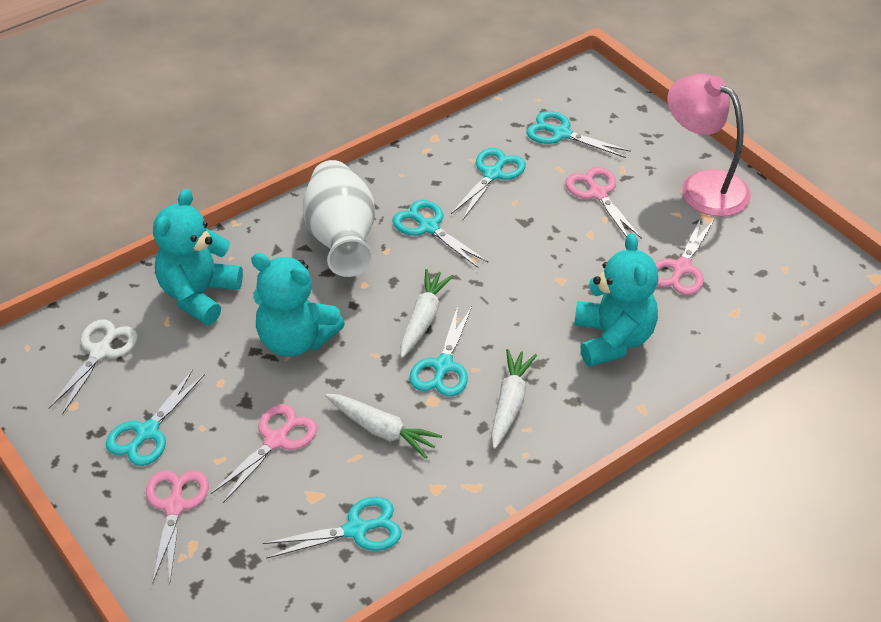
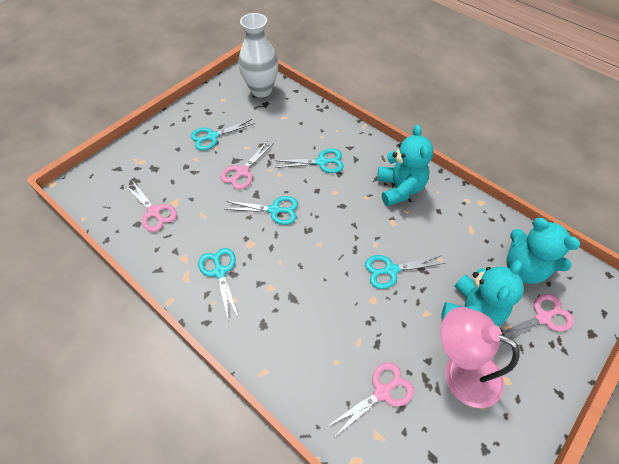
turquoise scissors: 6 -> 5
white carrot: 3 -> 0
white scissors: 1 -> 0

